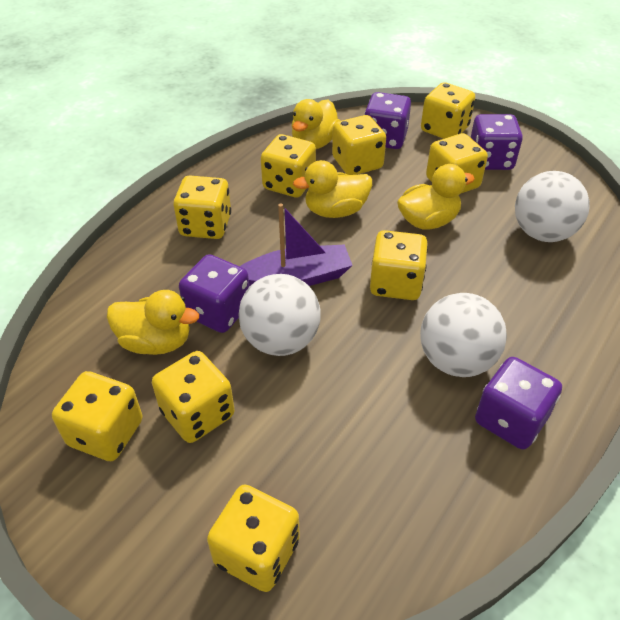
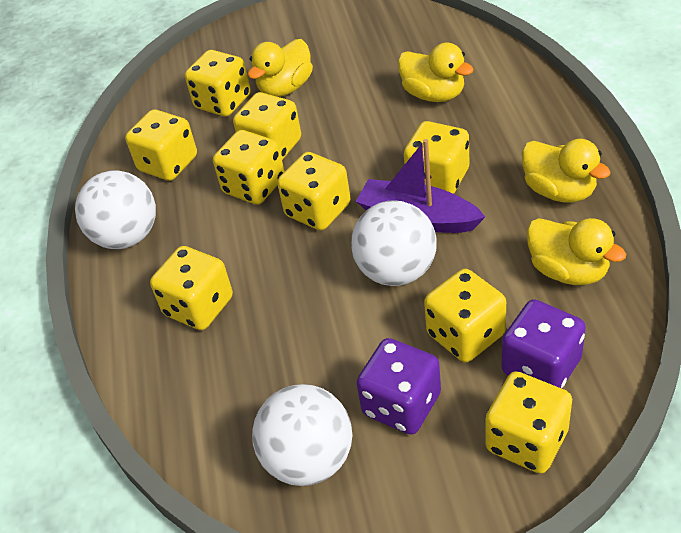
purple dice: 4 -> 2

